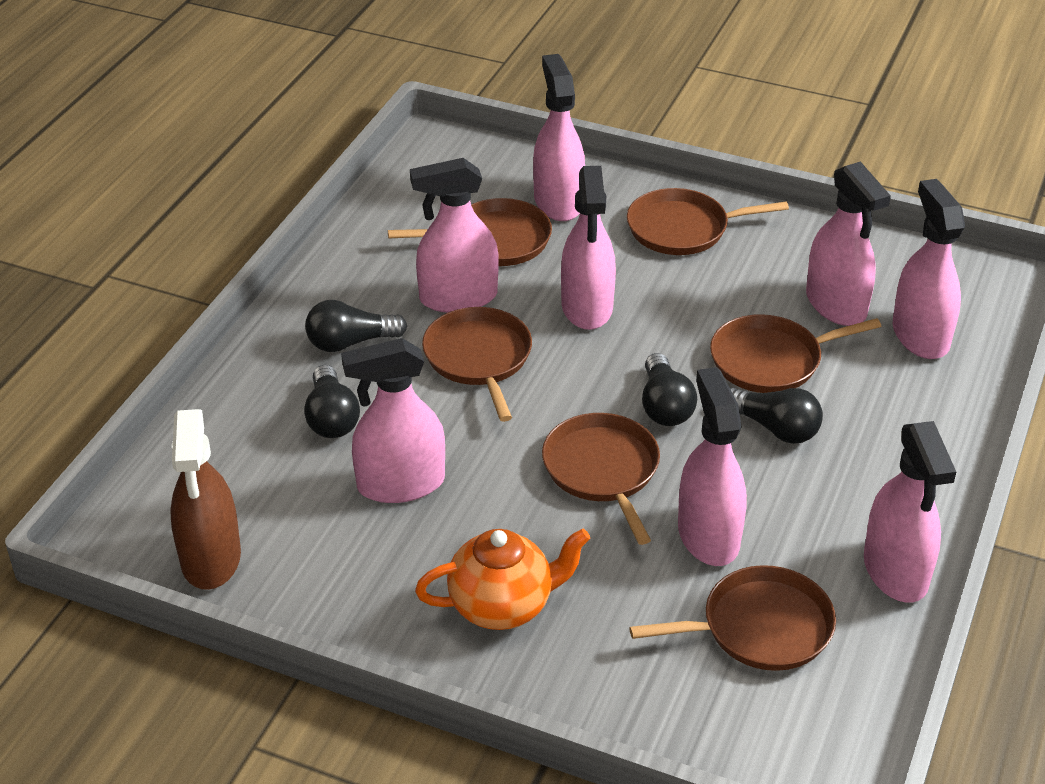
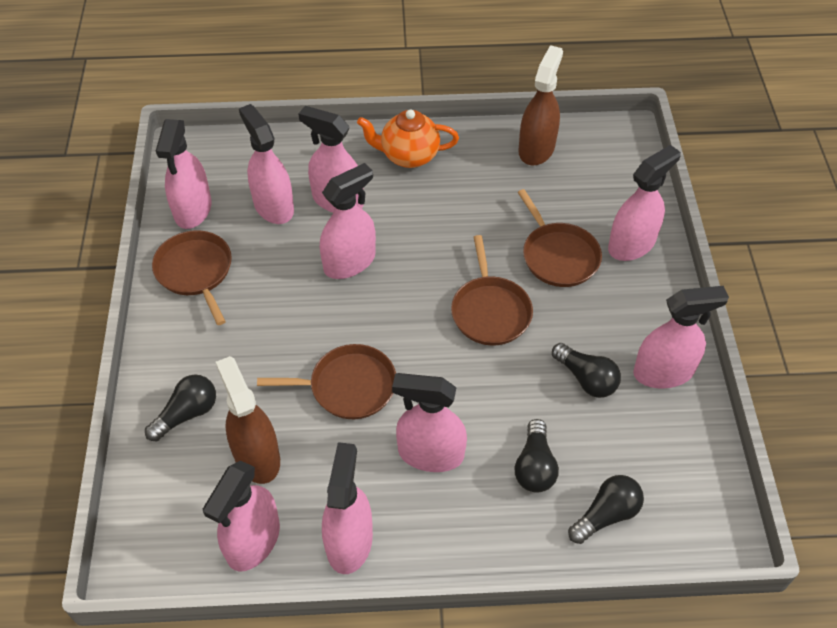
brown pan: 6 -> 4
brown spray bottle: 1 -> 2
pink spray bottle: 8 -> 9

